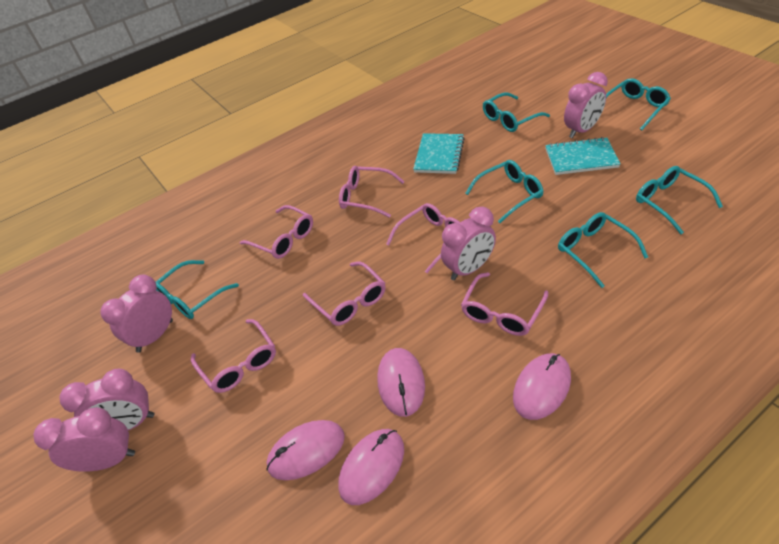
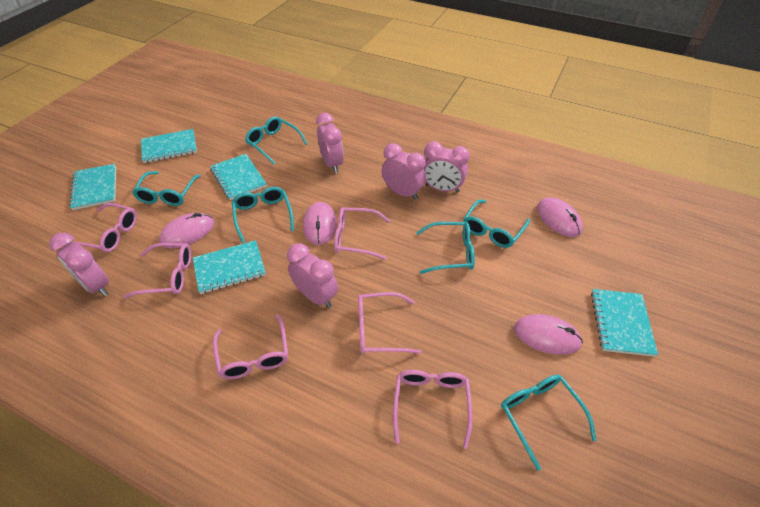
turquoise notebook: 2 -> 5

